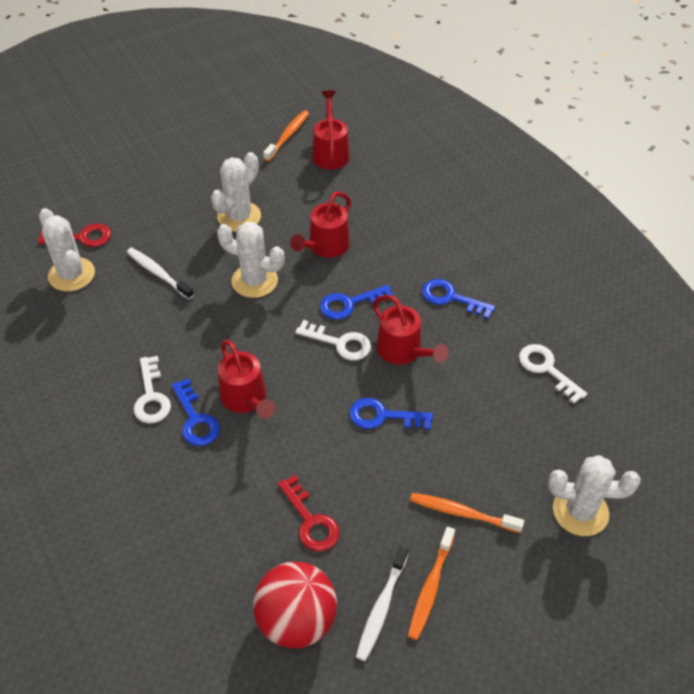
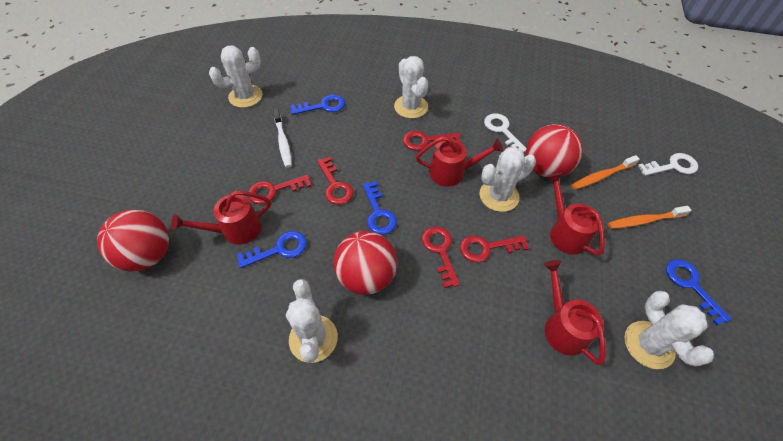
orange toothbrush: 3 -> 2
red ball: 1 -> 3
red key: 2 -> 5
white cactus: 4 -> 5
white key: 3 -> 2
white toothbrush: 2 -> 1

